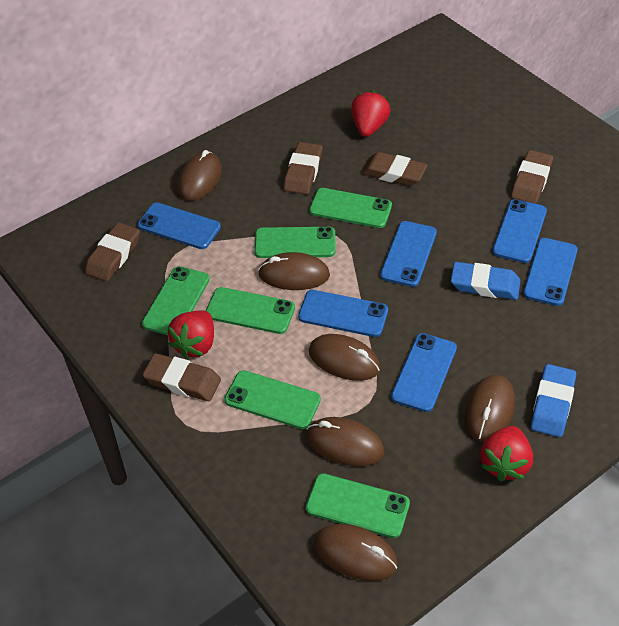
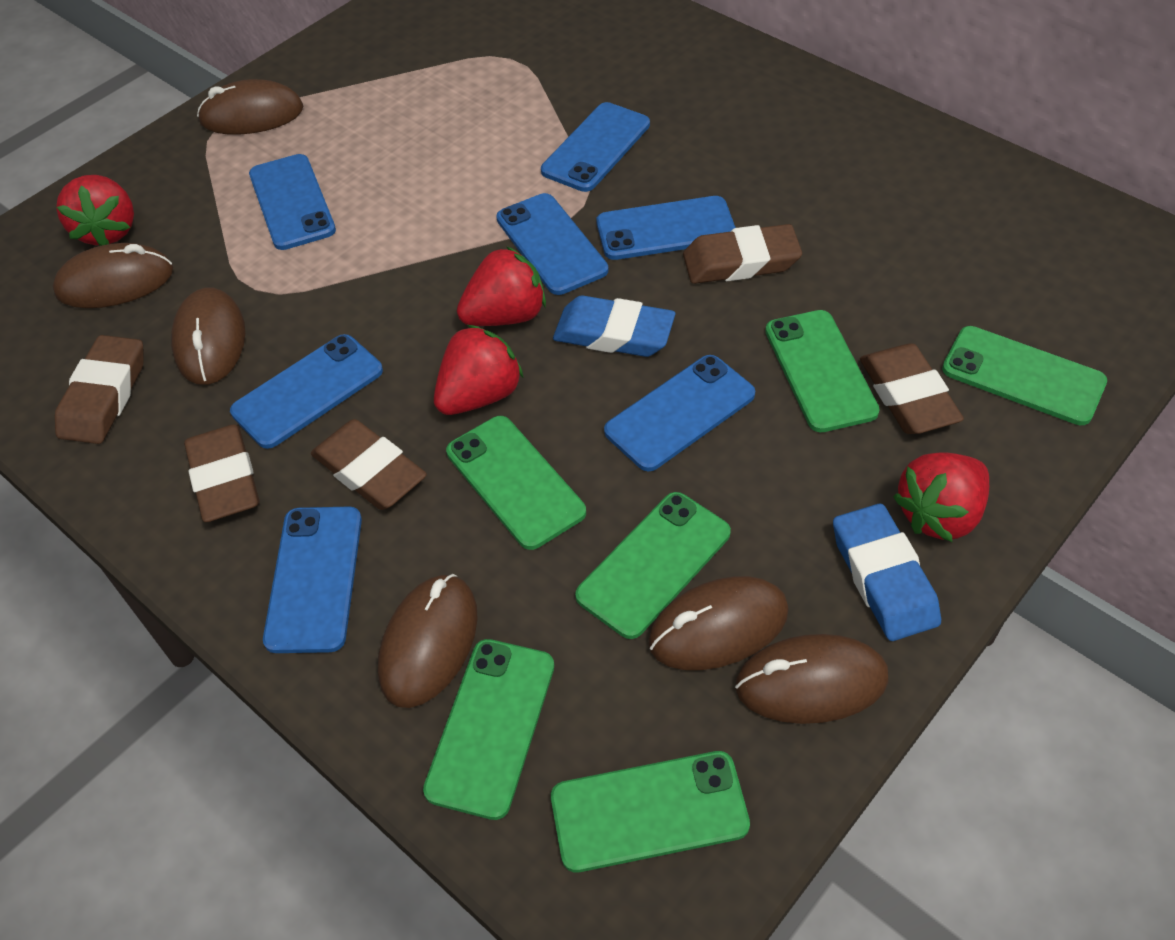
blue phone: 6 -> 7
red strawberry: 3 -> 4

